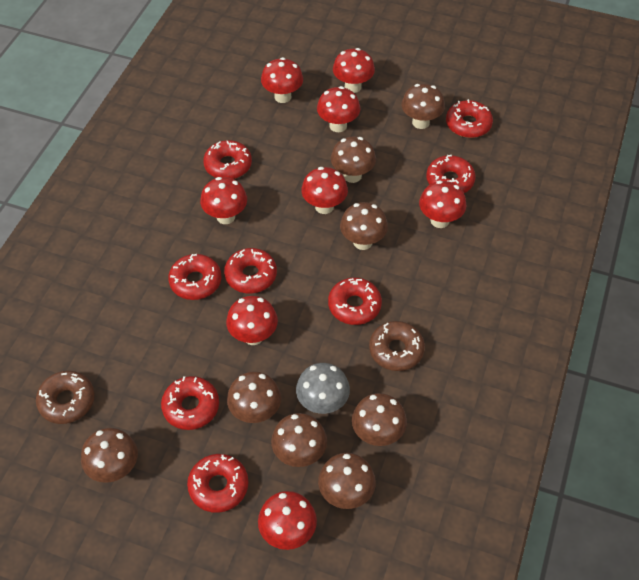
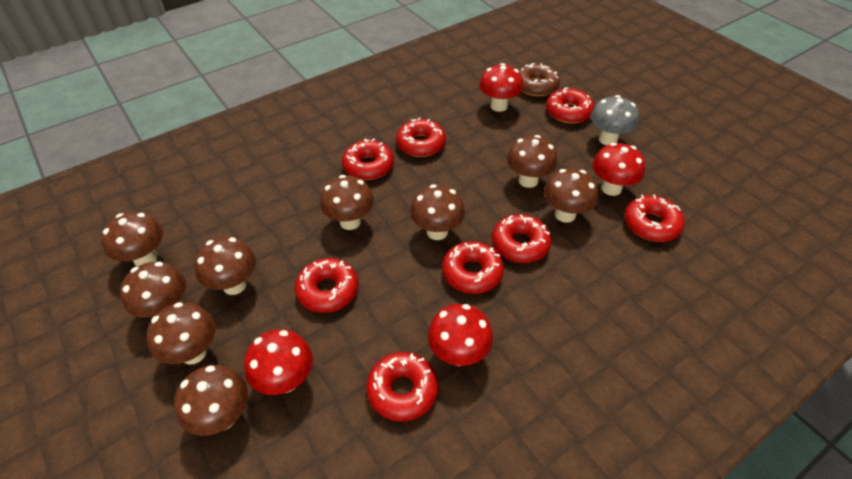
brown donut: 2 -> 1
brown mushroom: 8 -> 9
red mushroom: 8 -> 4

